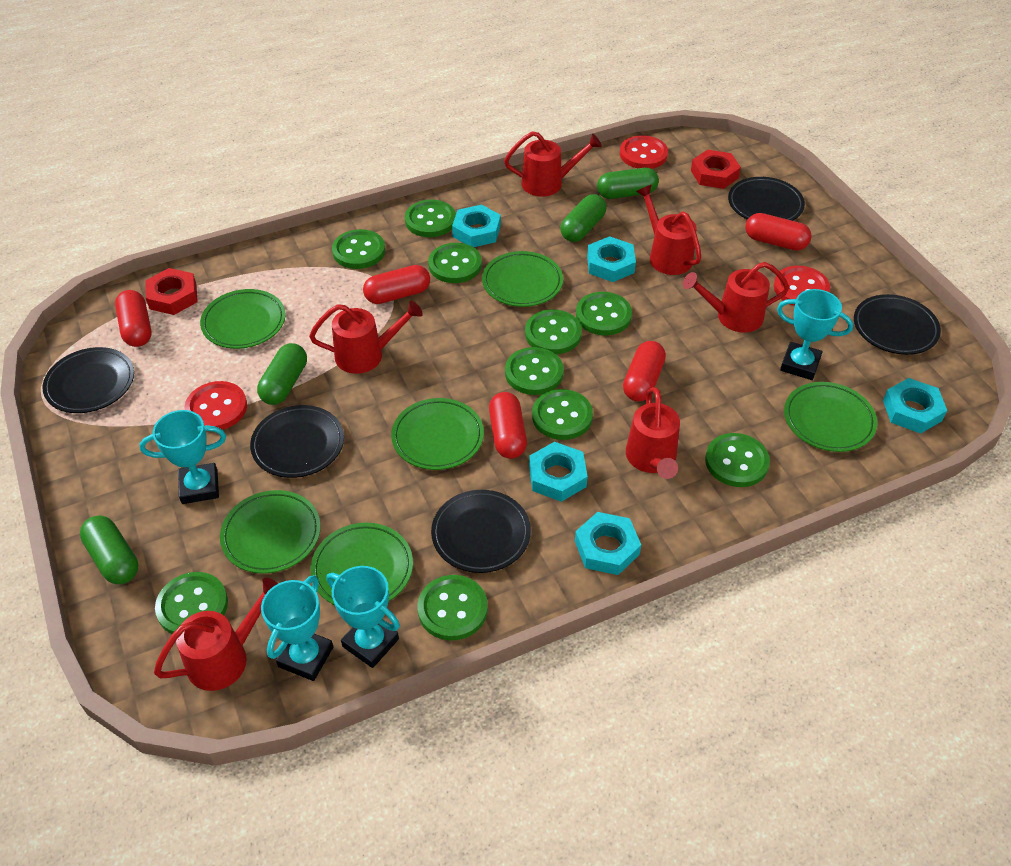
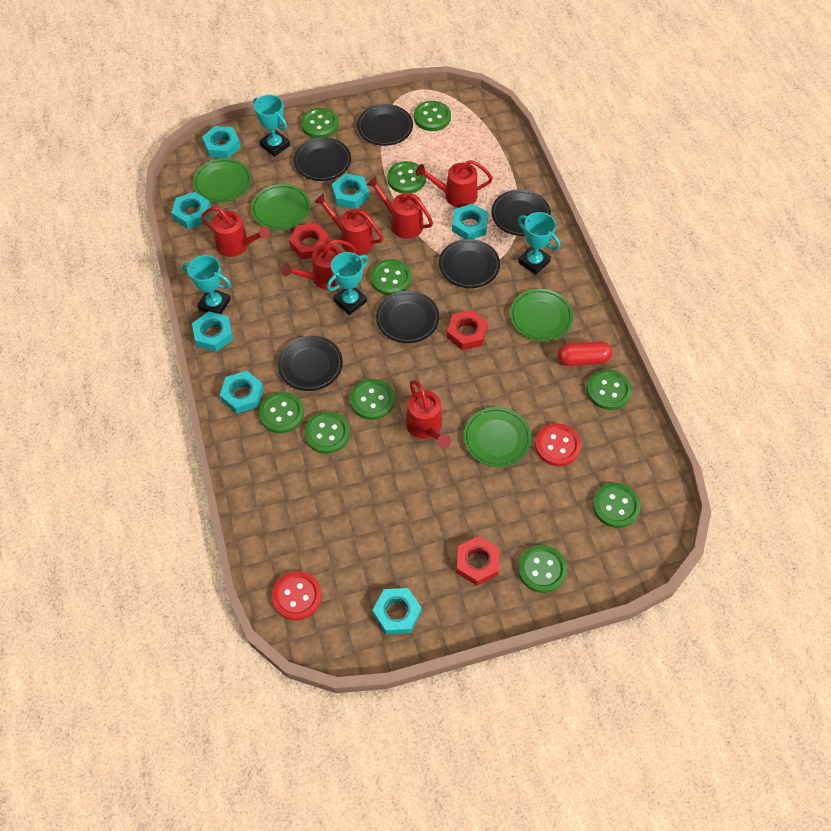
black plate: 5 -> 6
green capsule: 4 -> 0
green plate: 6 -> 4
red button: 3 -> 2
red capsule: 5 -> 1
red nut: 2 -> 3
turquoise nut: 5 -> 7

